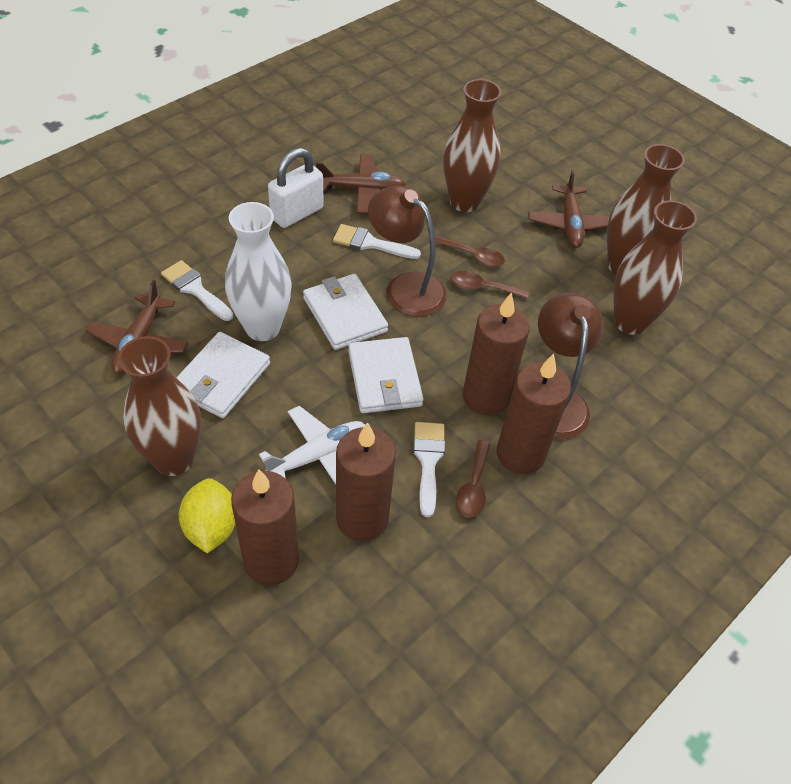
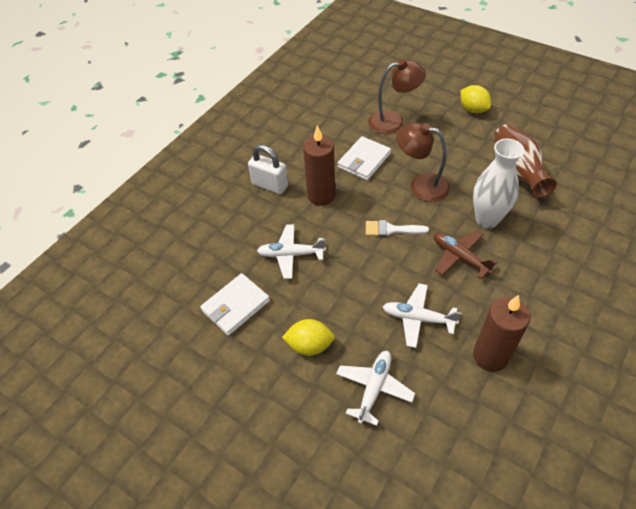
brown candle: 4 -> 2
brown plane: 3 -> 1
brown spoon: 3 -> 0
brown vase: 4 -> 1
white brush: 3 -> 1
white plane: 1 -> 3
white wallet: 3 -> 2
yellow lemon: 1 -> 2

